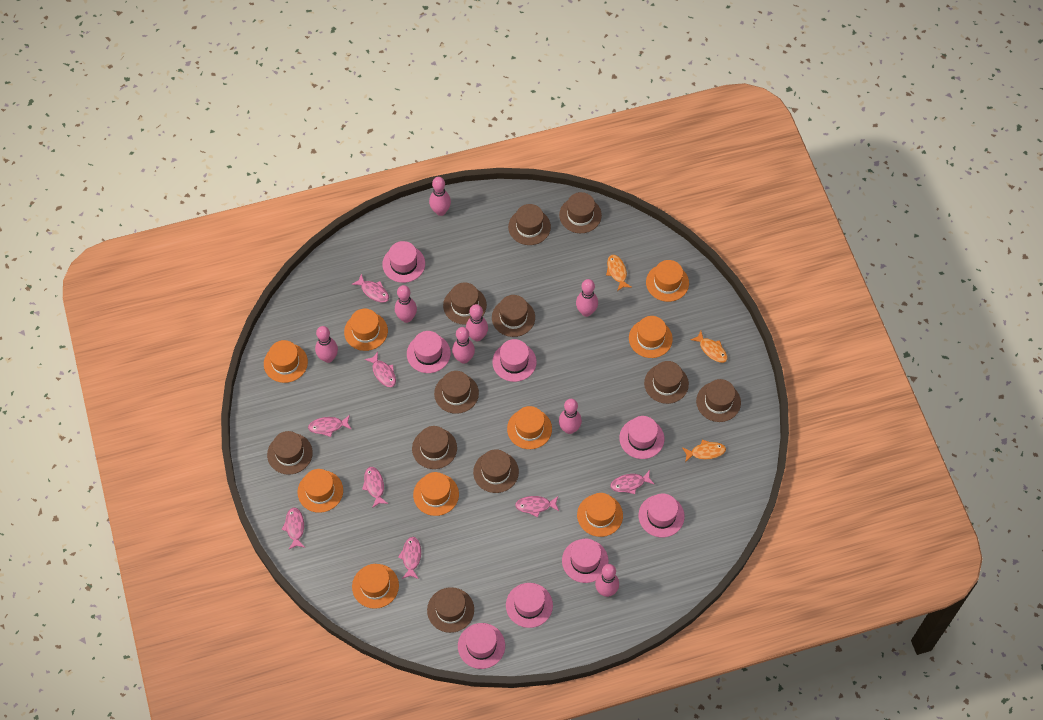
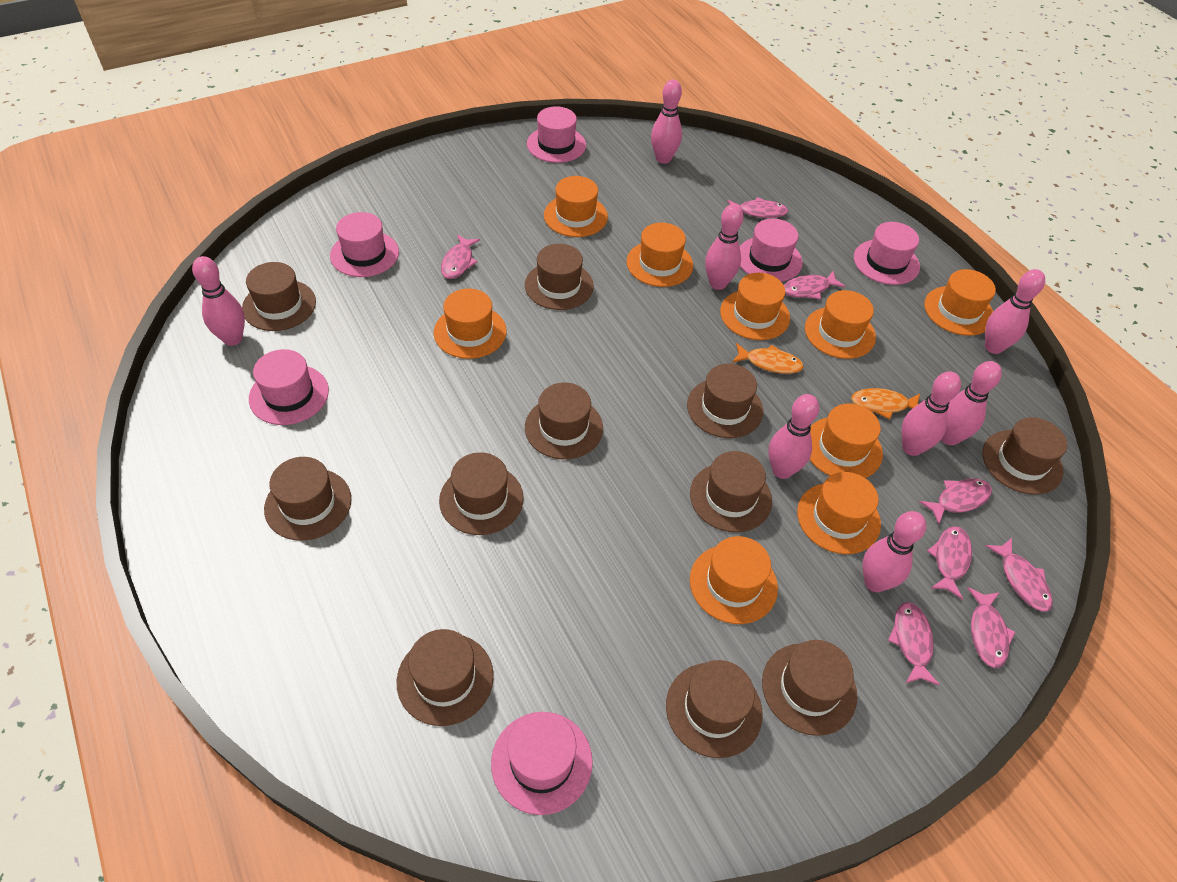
orange fish: 3 -> 2
pink hat: 8 -> 6

